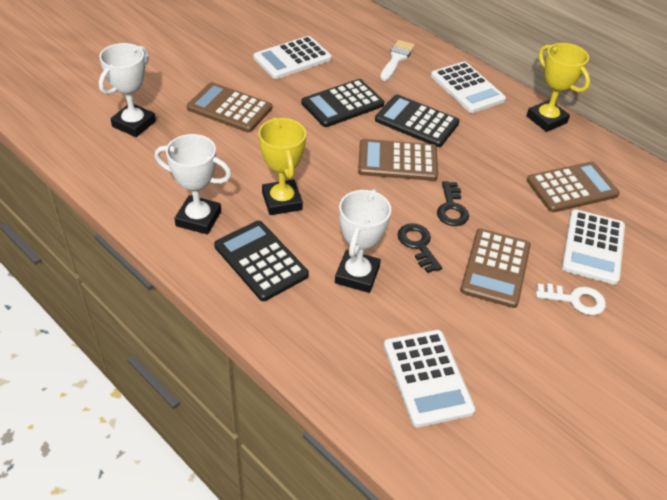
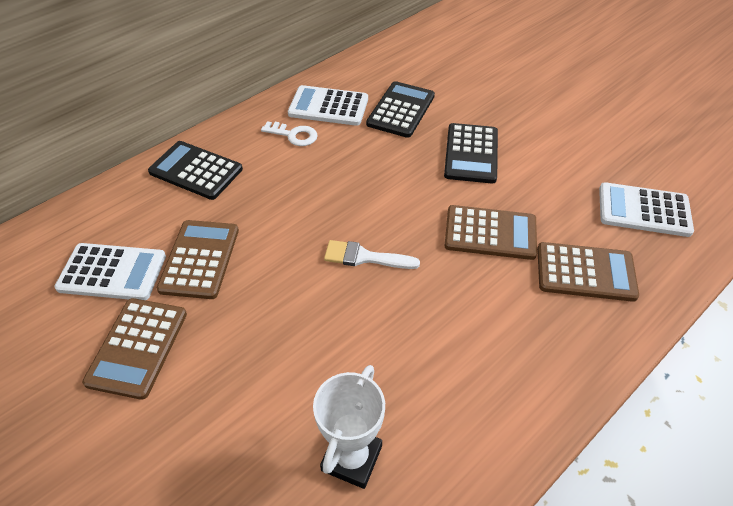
black key: 2 -> 0
white calculator: 4 -> 3
white trophy: 3 -> 1
yellow trophy: 2 -> 0

